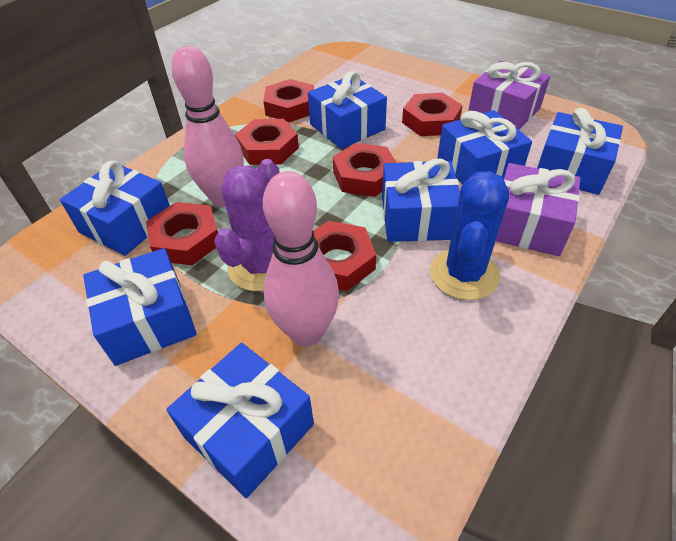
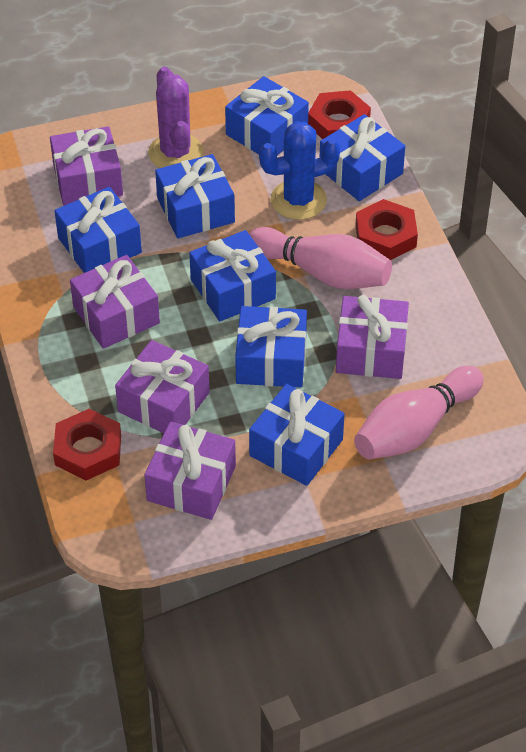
purple gift: 2 -> 5
red nut: 6 -> 3

